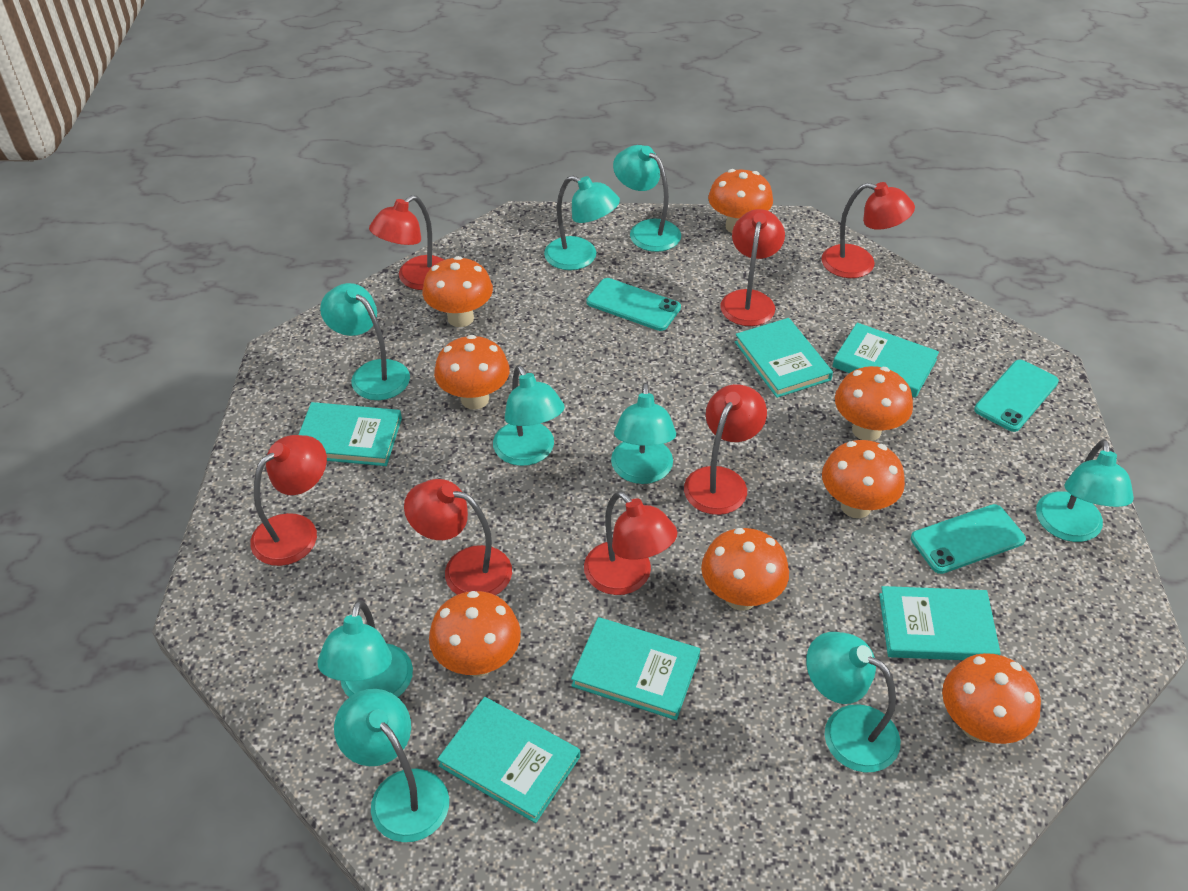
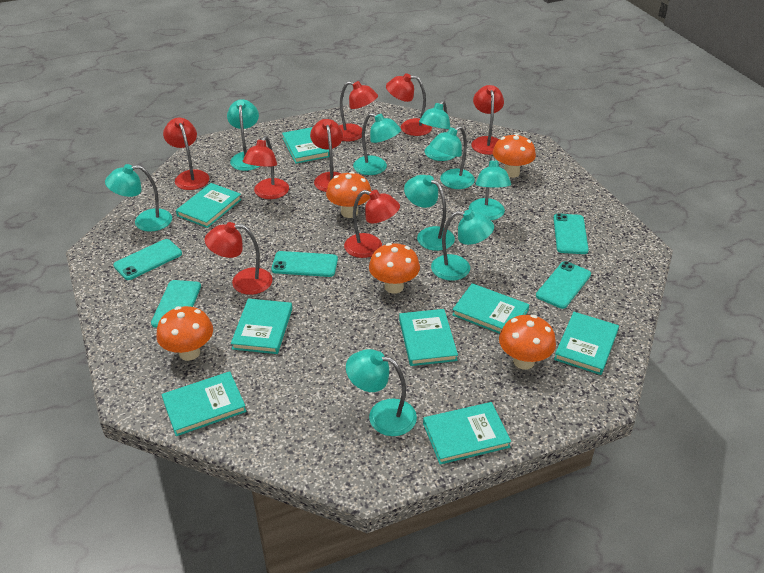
orange mushroom: 8 -> 5
red lamp: 7 -> 8
turquoise book: 6 -> 8
turquoise phone: 3 -> 5

